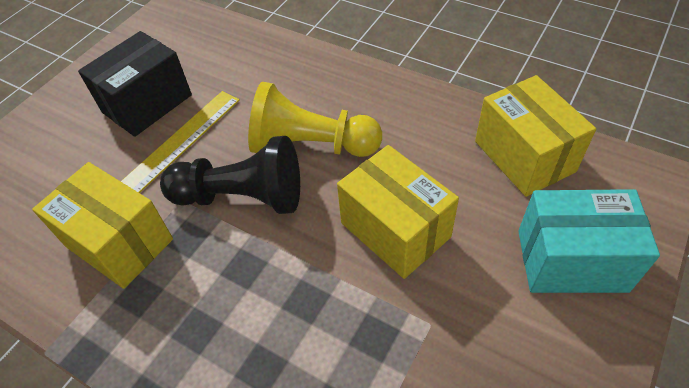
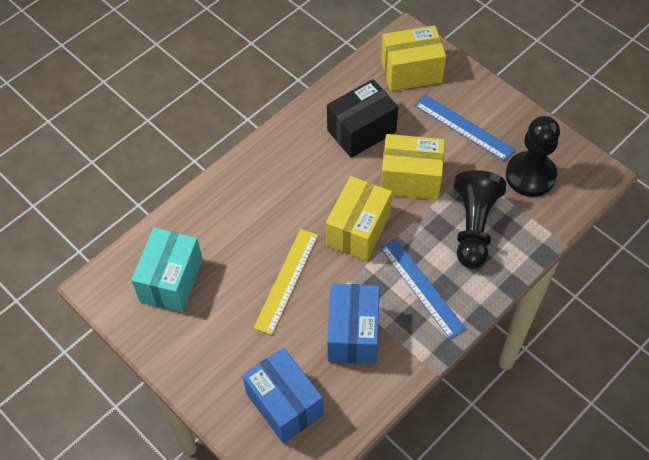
black pawn: 1 -> 2
blue box: 0 -> 2
blue ruler: 0 -> 2
yellow pawn: 1 -> 0

